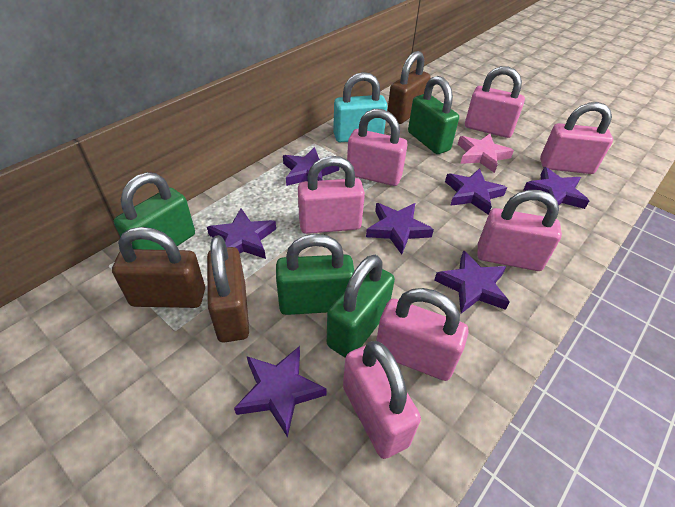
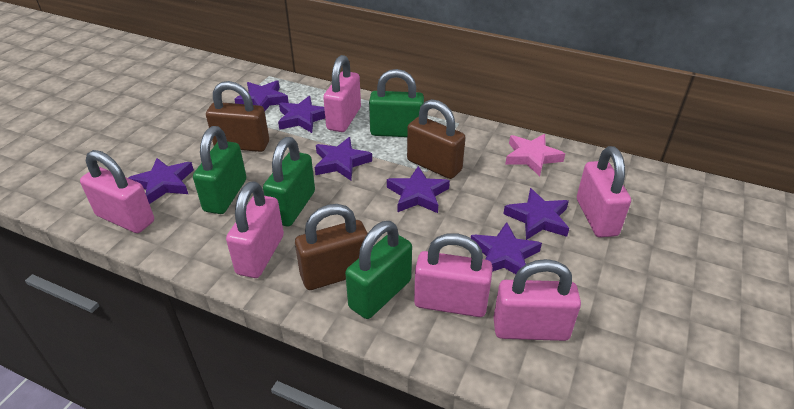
pink padlock: 7 -> 6
turquoise padlock: 1 -> 0

